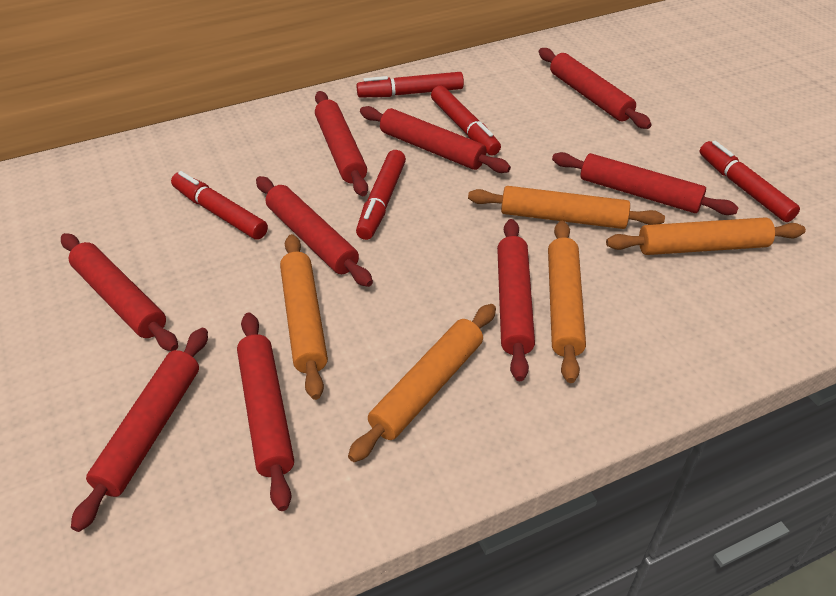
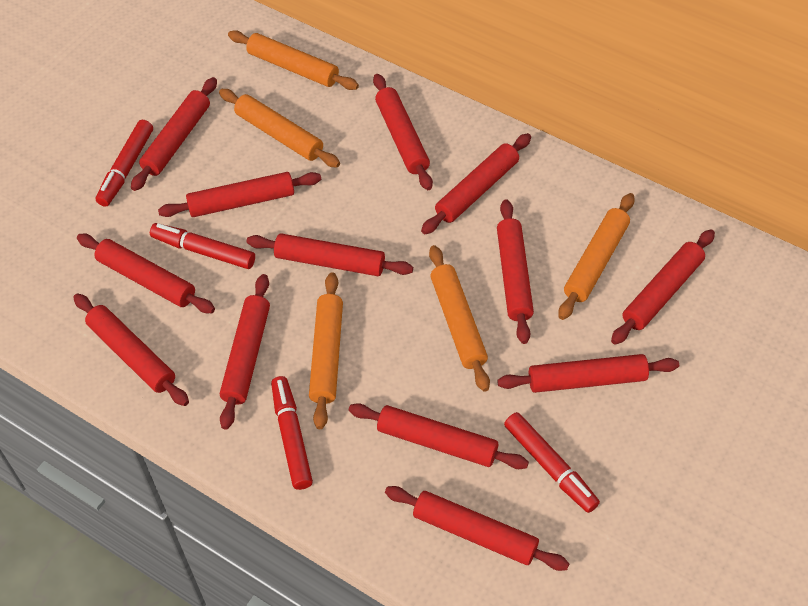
red marker: 5 -> 4
red rolling pin: 9 -> 13

